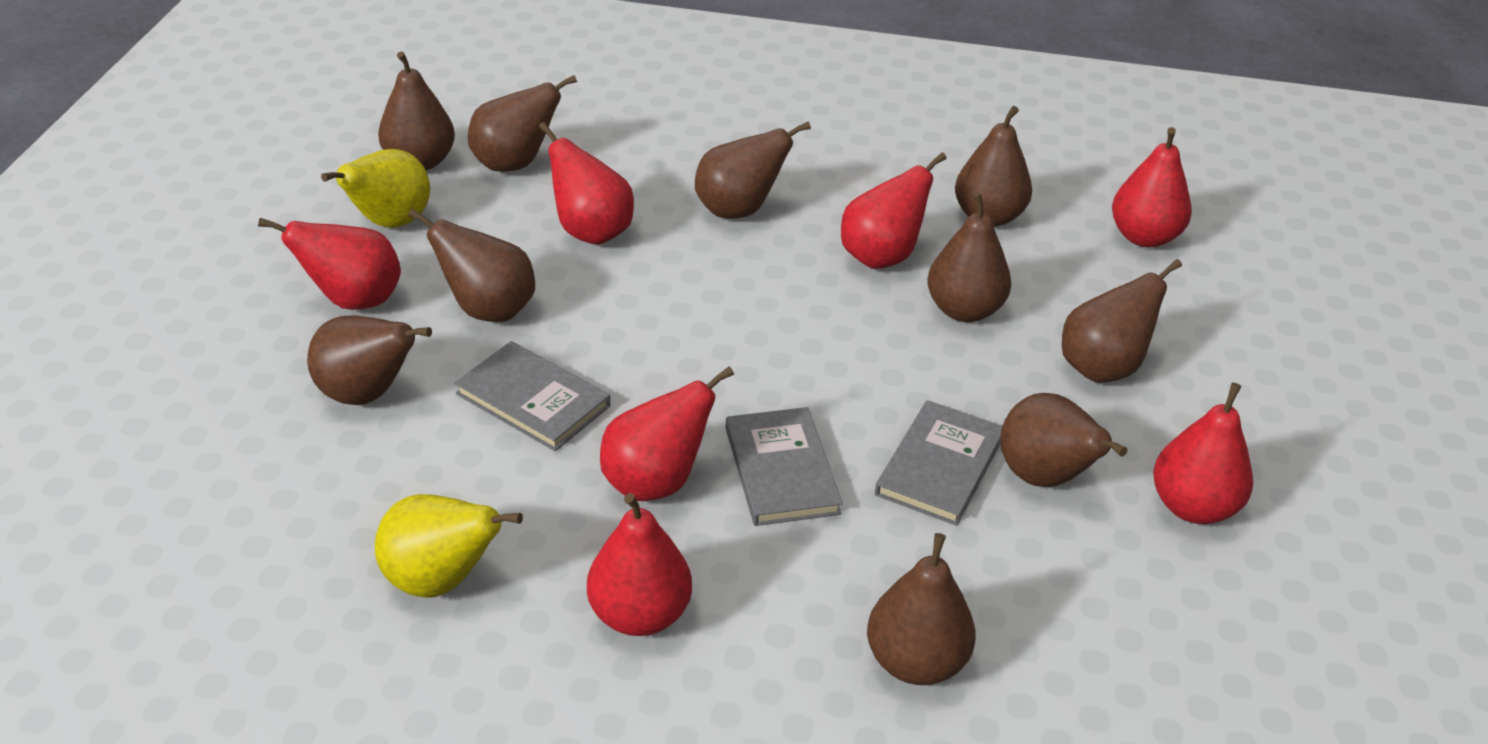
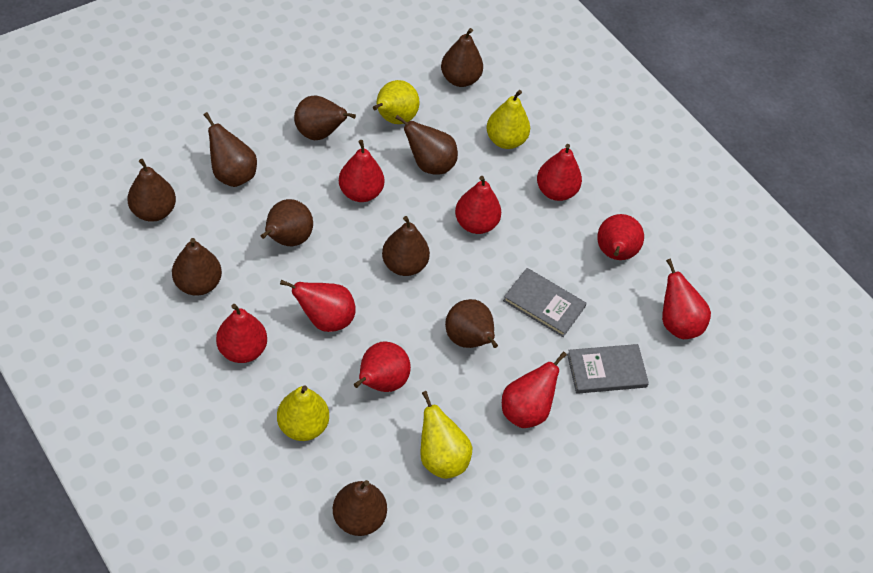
grey book: 3 -> 2
red pear: 7 -> 9
yellow pear: 2 -> 4

